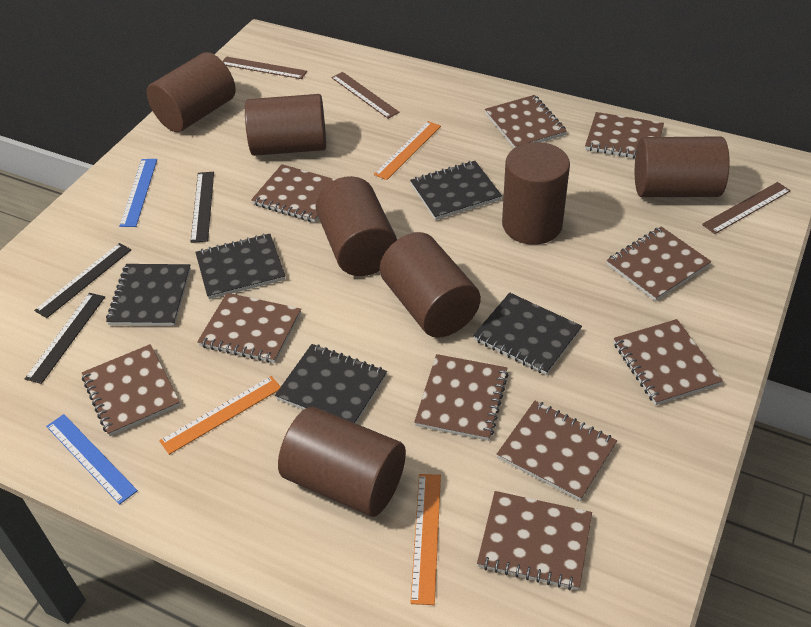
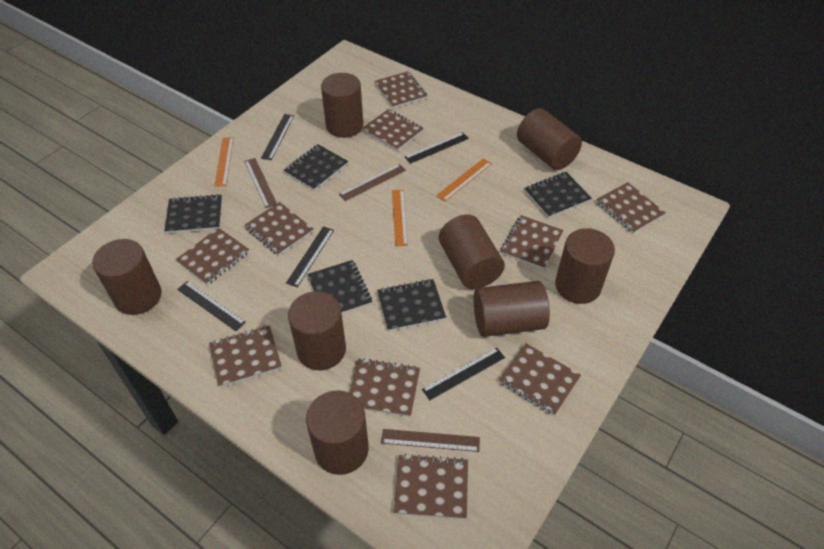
black ruler: 3 -> 5
blue ruler: 2 -> 0
brown cylinder: 7 -> 8

